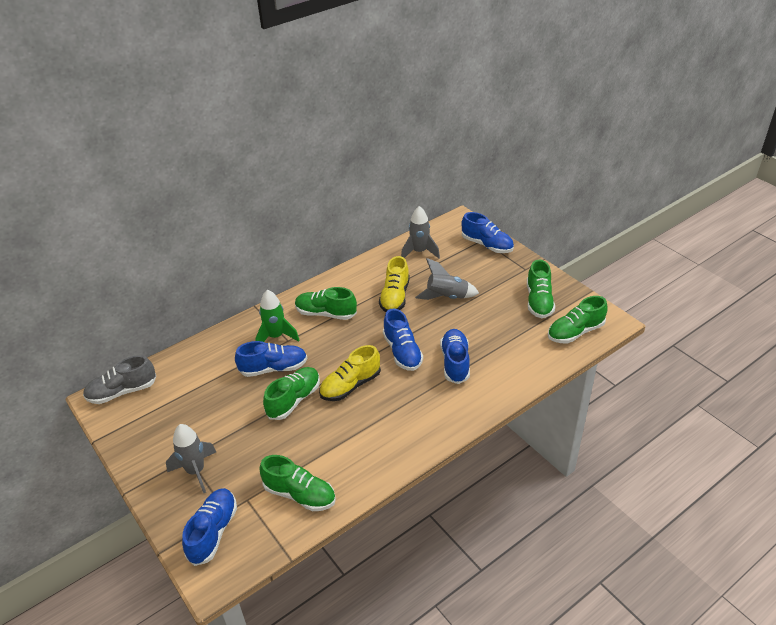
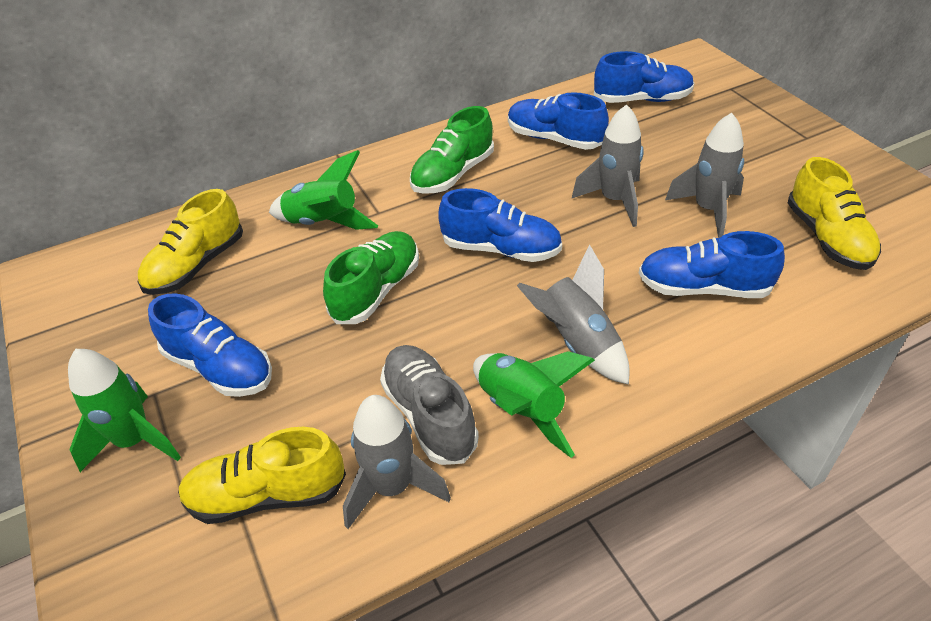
green rocket: 1 -> 3
green shoe: 5 -> 2
grey rocket: 3 -> 4
yellow shoe: 2 -> 3

